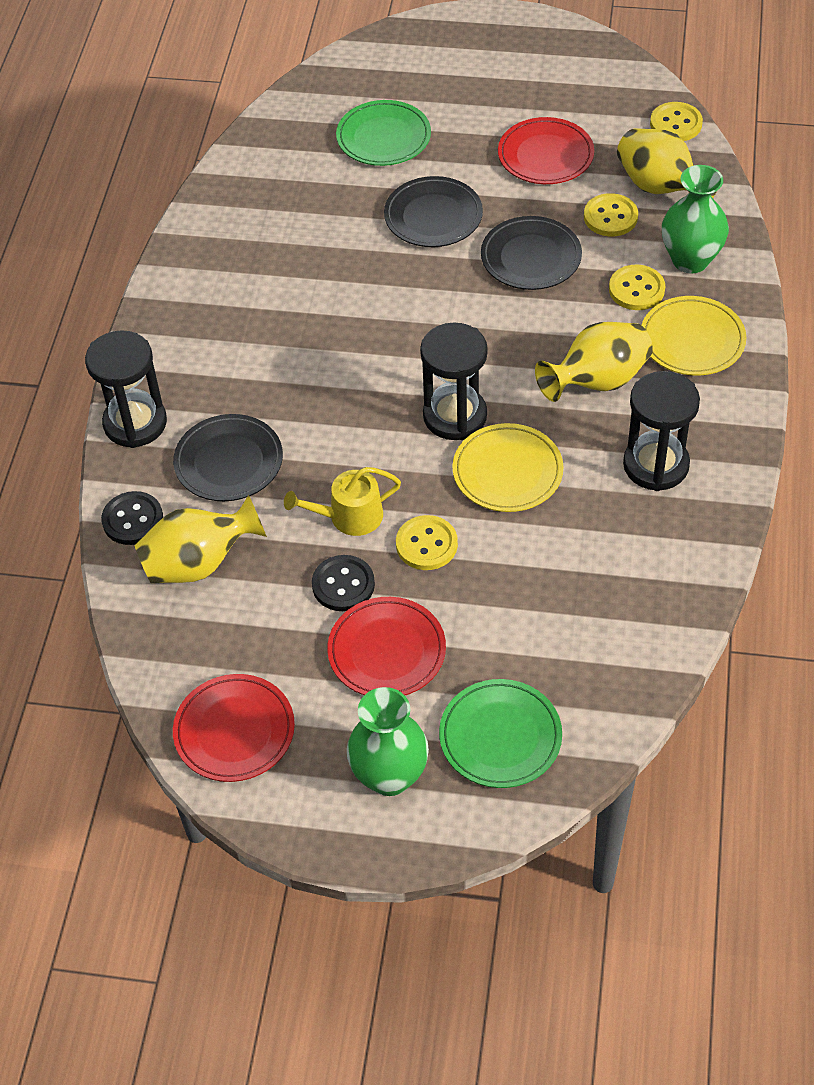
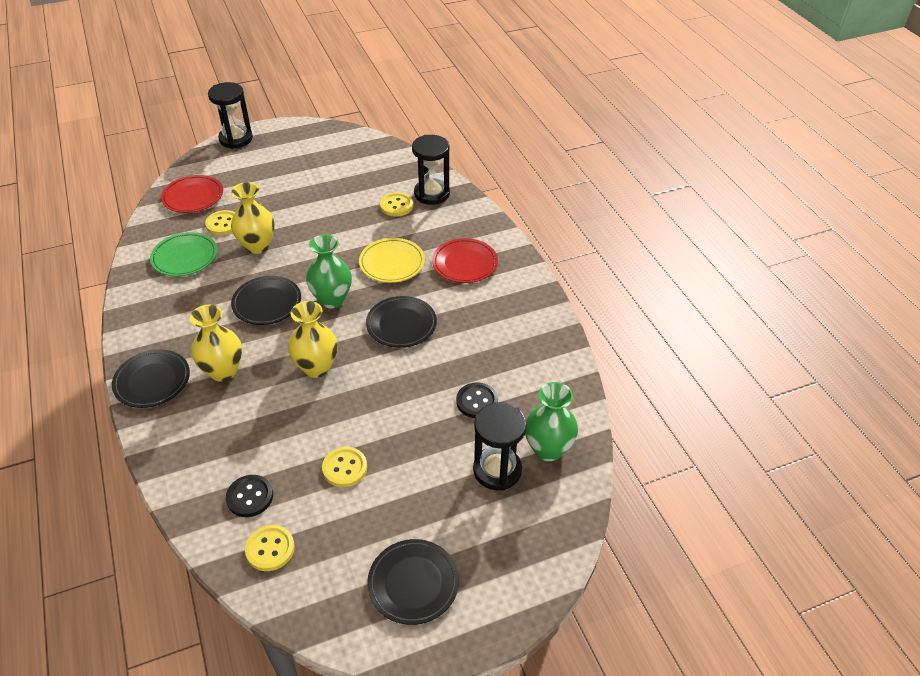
black plate: 3 -> 4
green plate: 2 -> 1
red plate: 3 -> 2
yellow plate: 2 -> 1
yellow watering can: 1 -> 0

